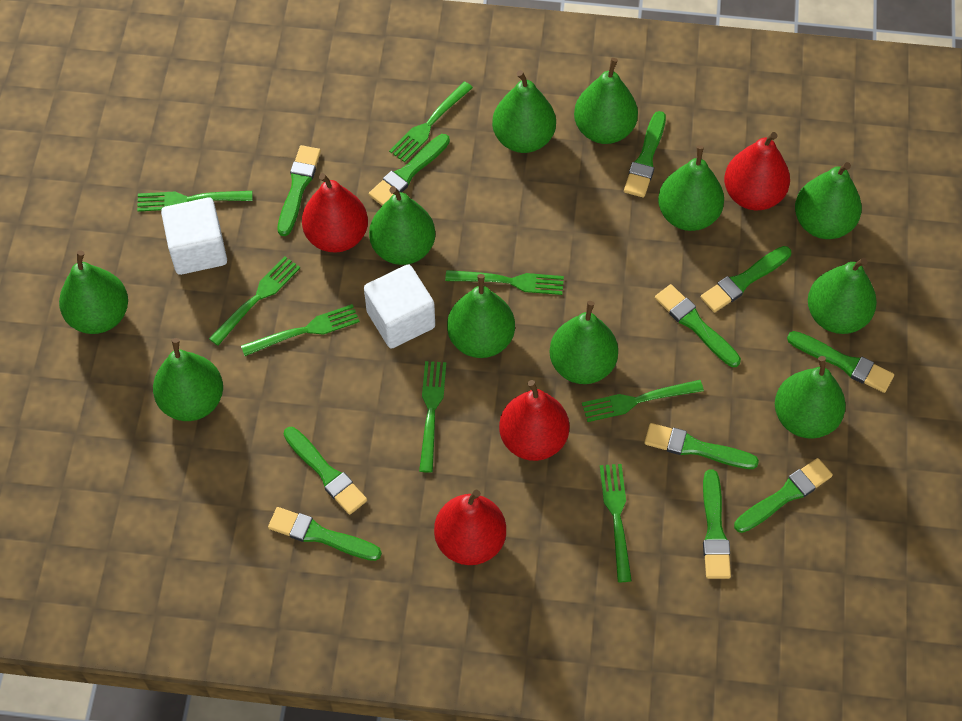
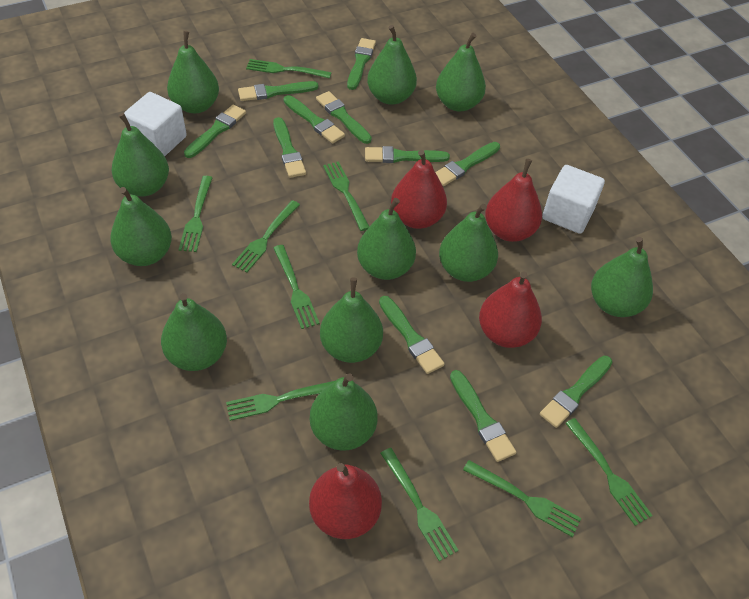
green fork: 8 -> 9

